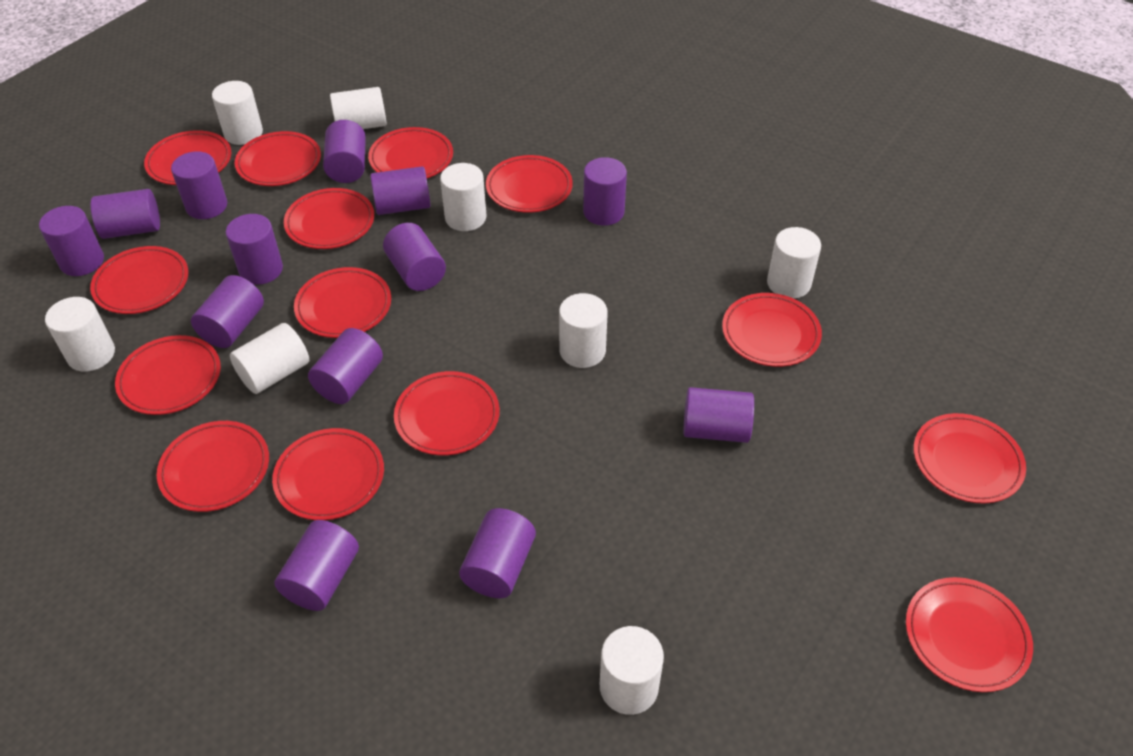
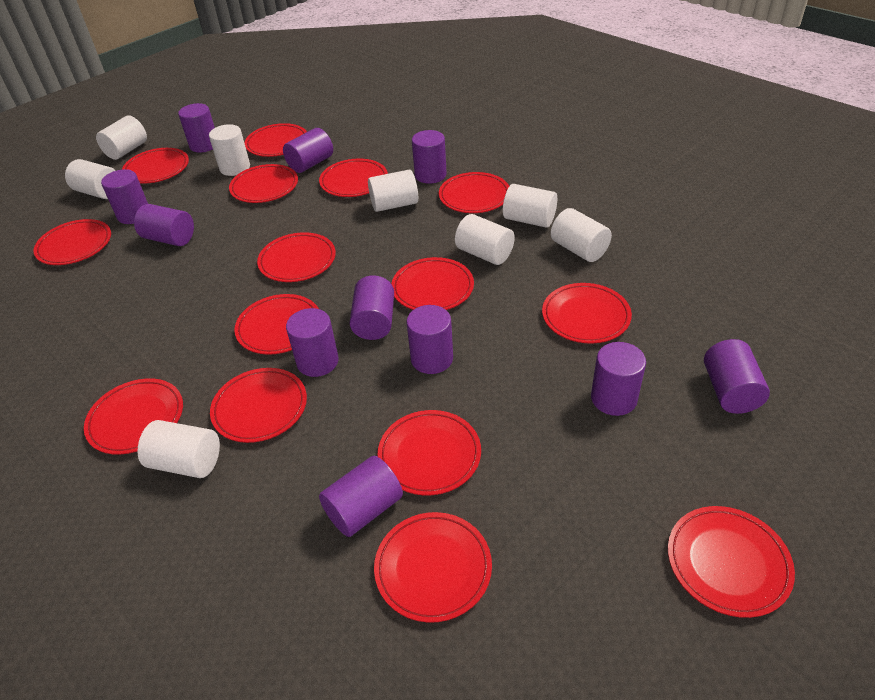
purple cylinder: 13 -> 11
red plate: 14 -> 15

